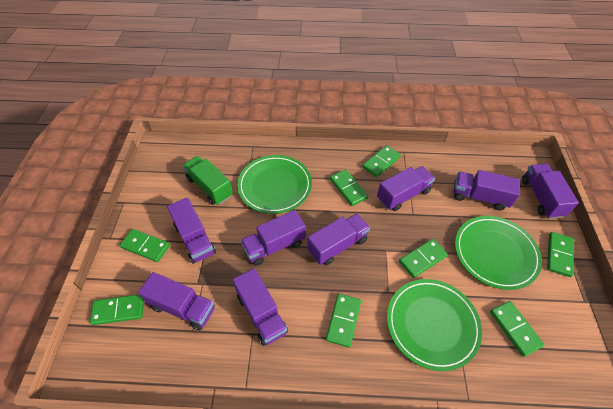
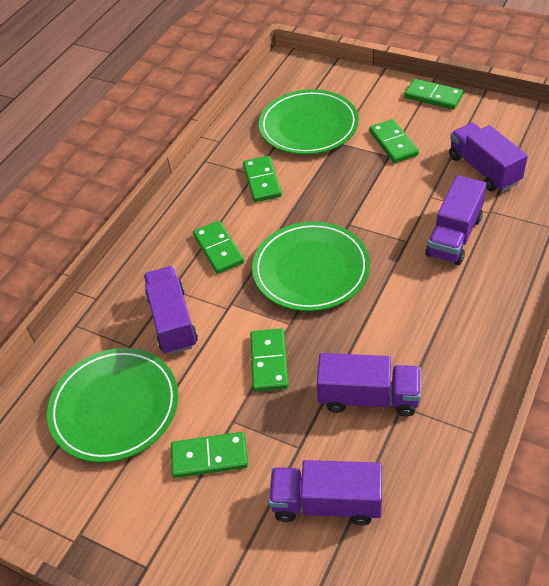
green domino: 8 -> 6
green truck: 1 -> 0
purple truck: 8 -> 5

